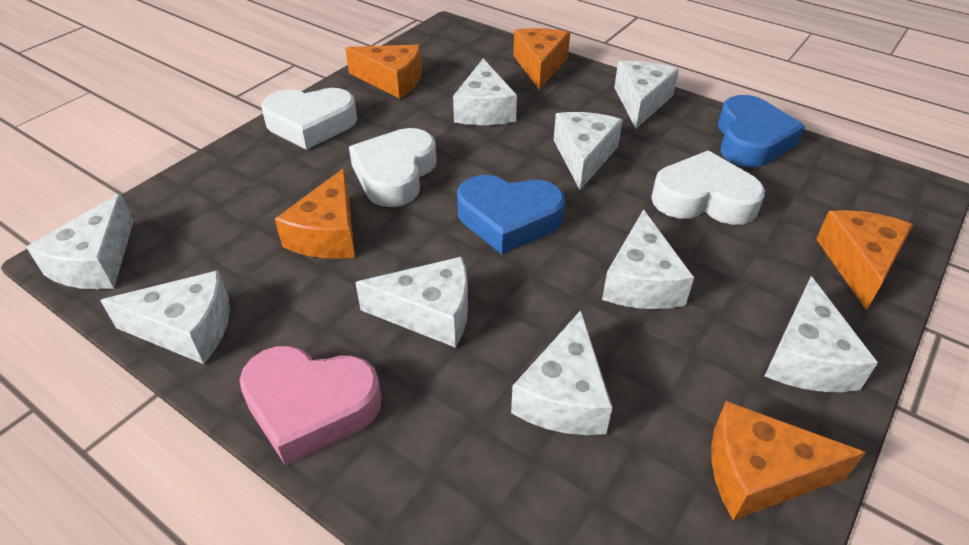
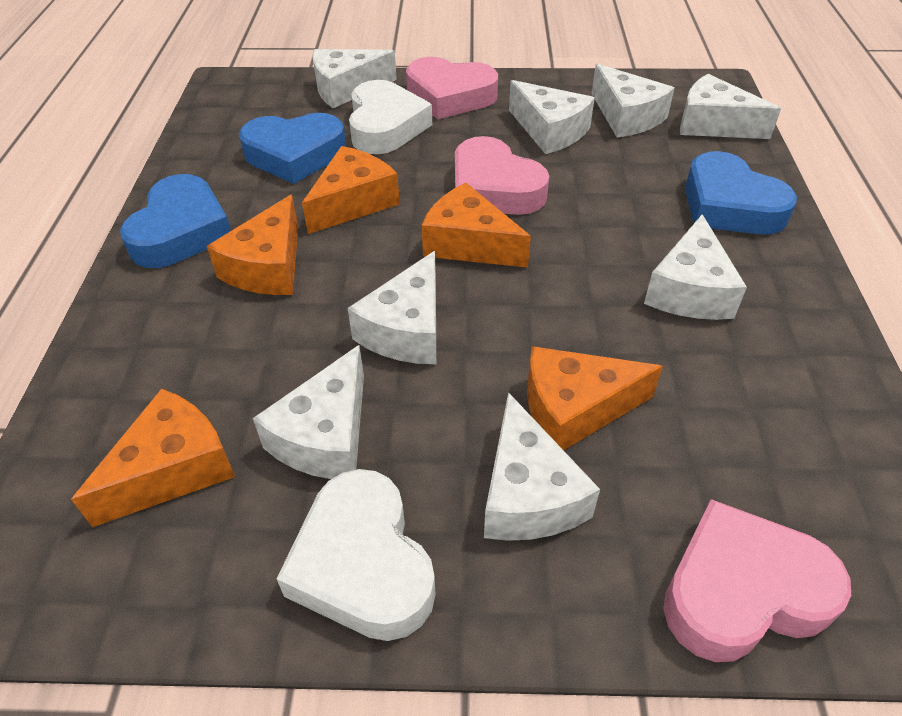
blue heart: 2 -> 3
pink heart: 1 -> 3
white cheese: 9 -> 8
white heart: 3 -> 2

